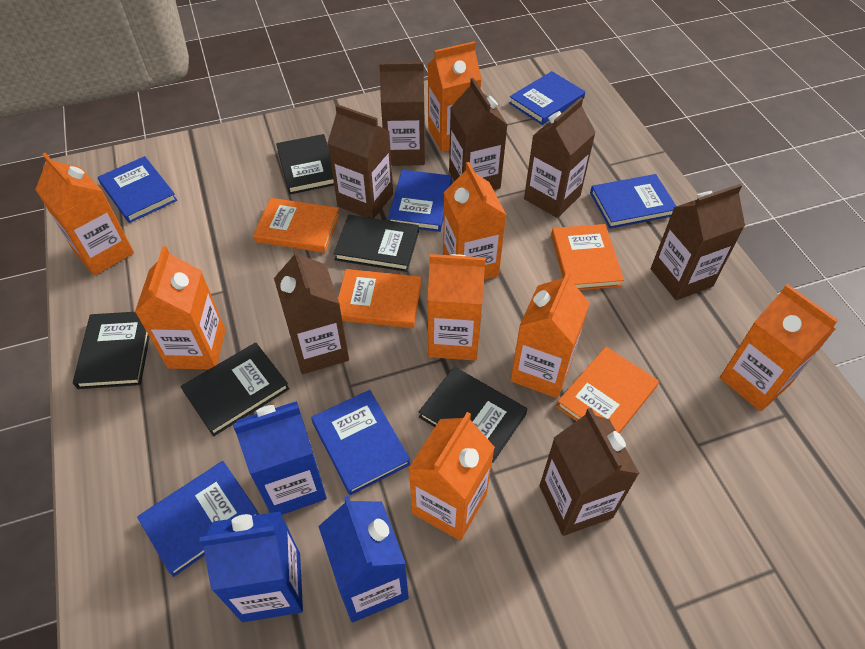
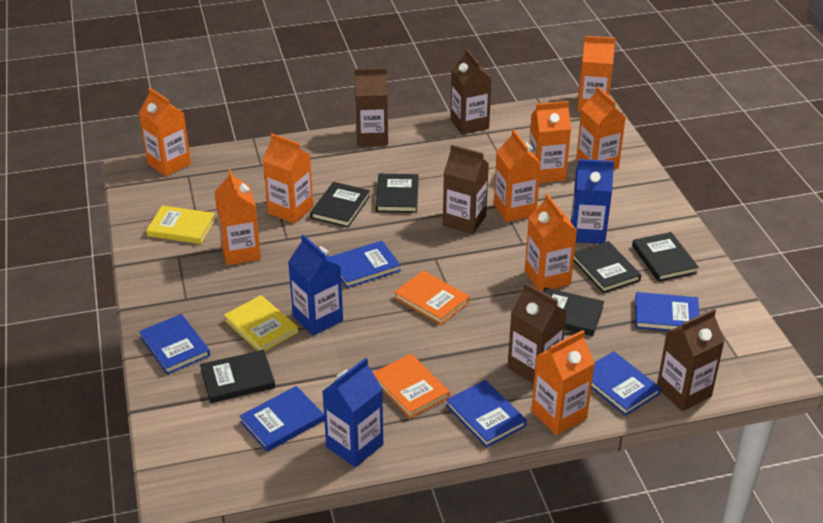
black book: 5 -> 6
brown carton: 7 -> 5
orange book: 4 -> 2
orange carton: 8 -> 9
yellow book: 0 -> 2

